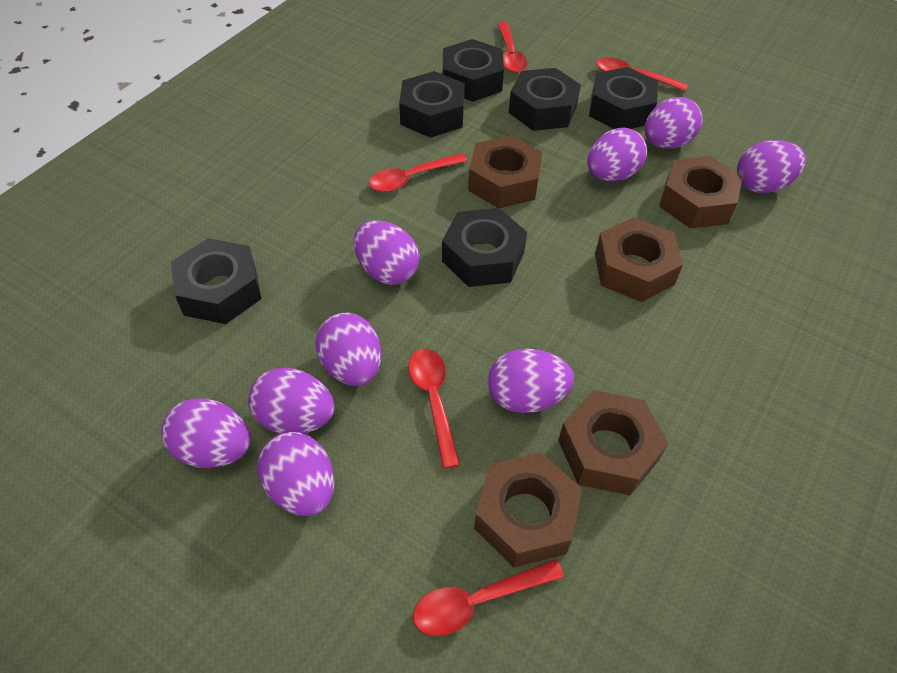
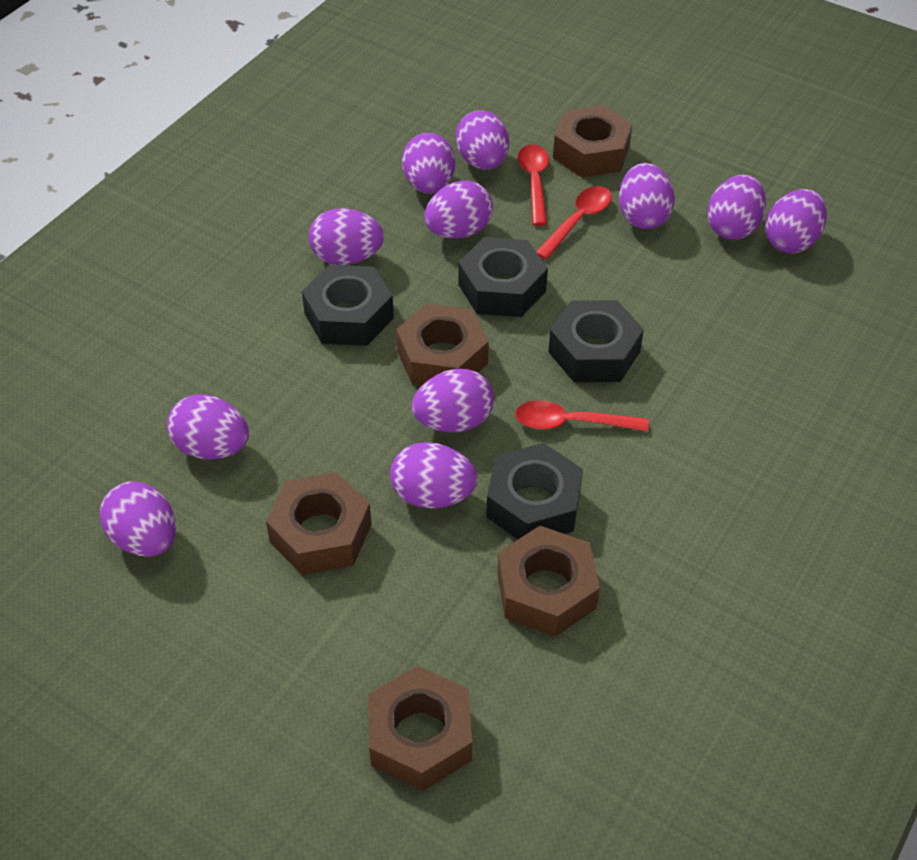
black nut: 6 -> 4
purple egg: 9 -> 11
red spoon: 5 -> 3

